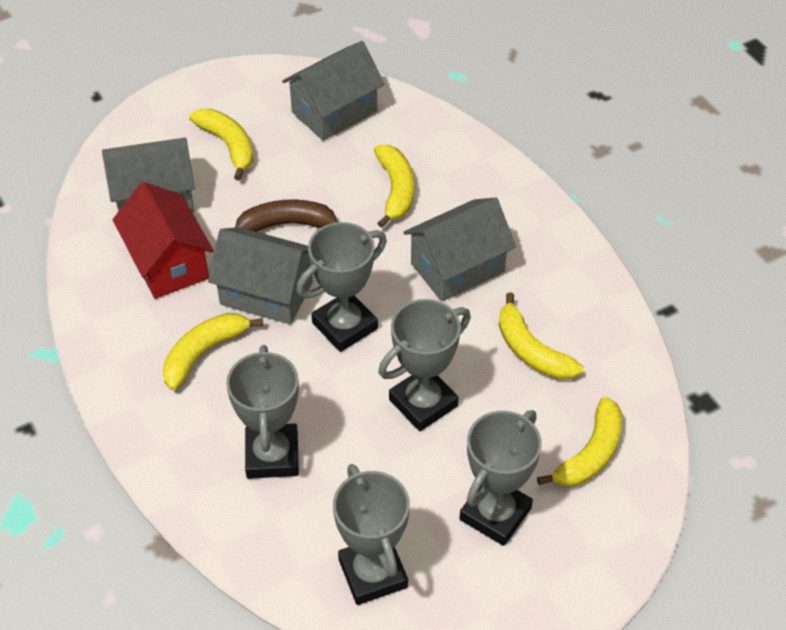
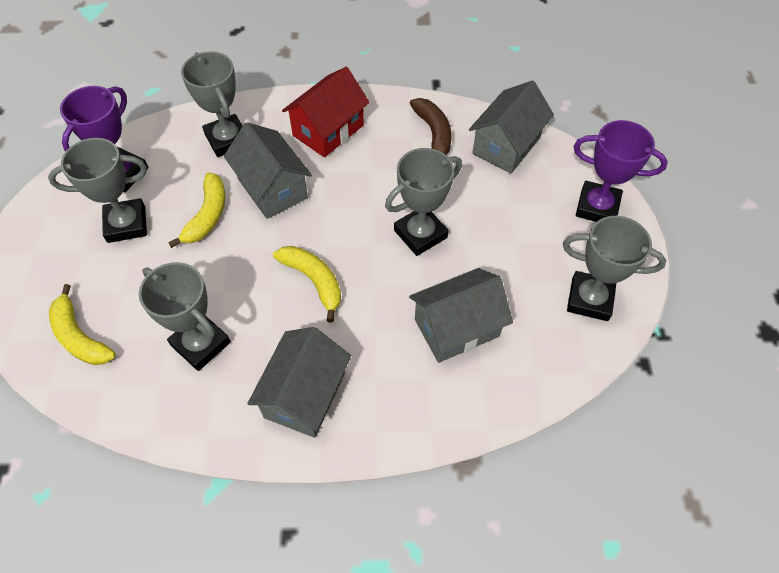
purple trophy: 0 -> 2
yellow banana: 5 -> 3

